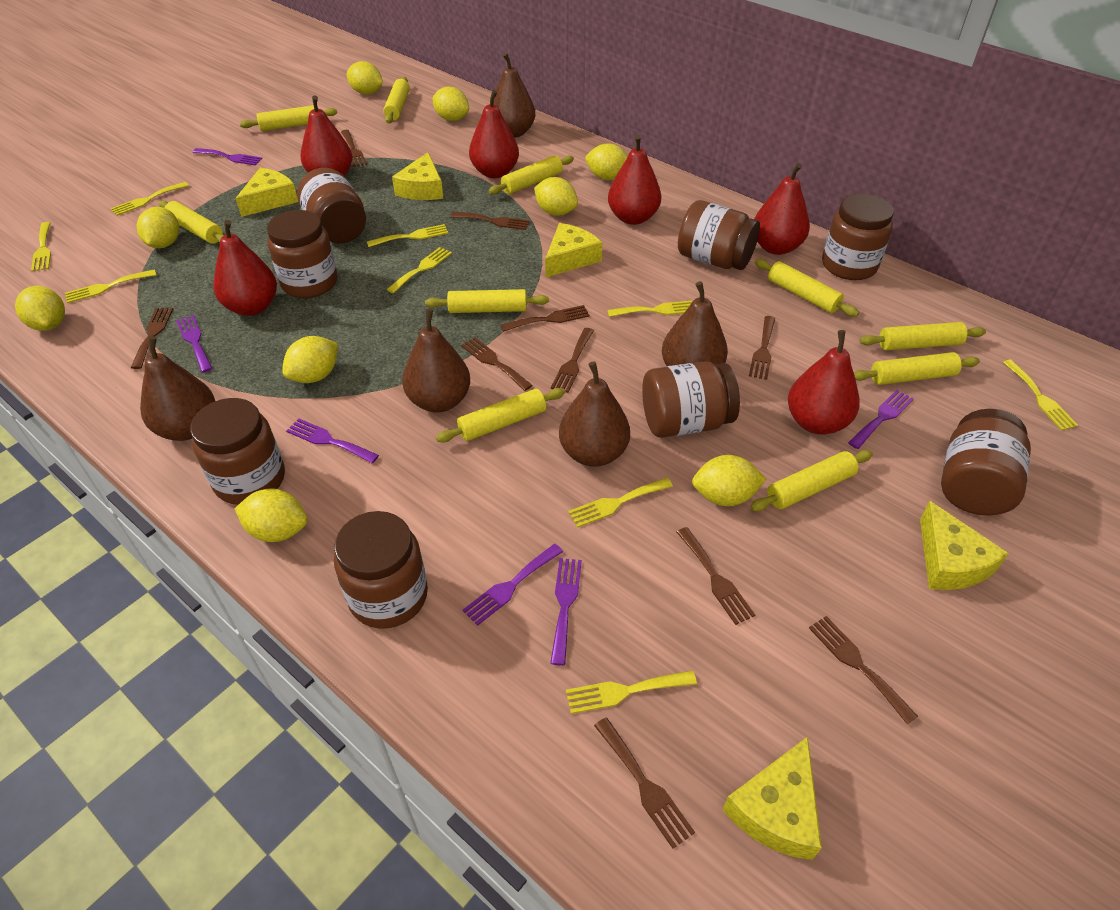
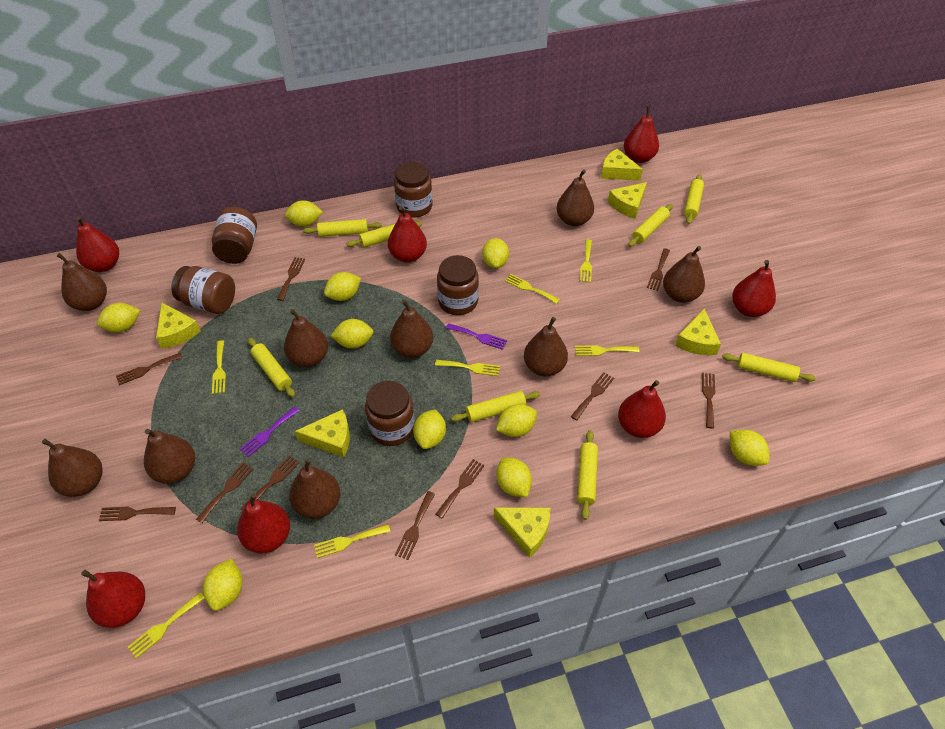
brown jar: 8 -> 5
brown pear: 5 -> 9
purple fork: 6 -> 2
red pear: 6 -> 7
yellow cheese: 5 -> 6
yellow fork: 9 -> 7
yellow lemon: 9 -> 10
yellow rolling pin: 10 -> 8

